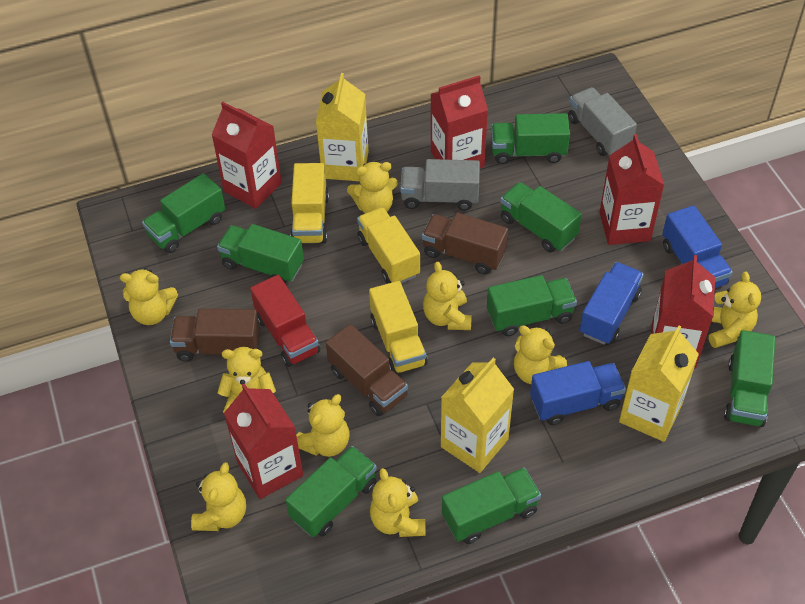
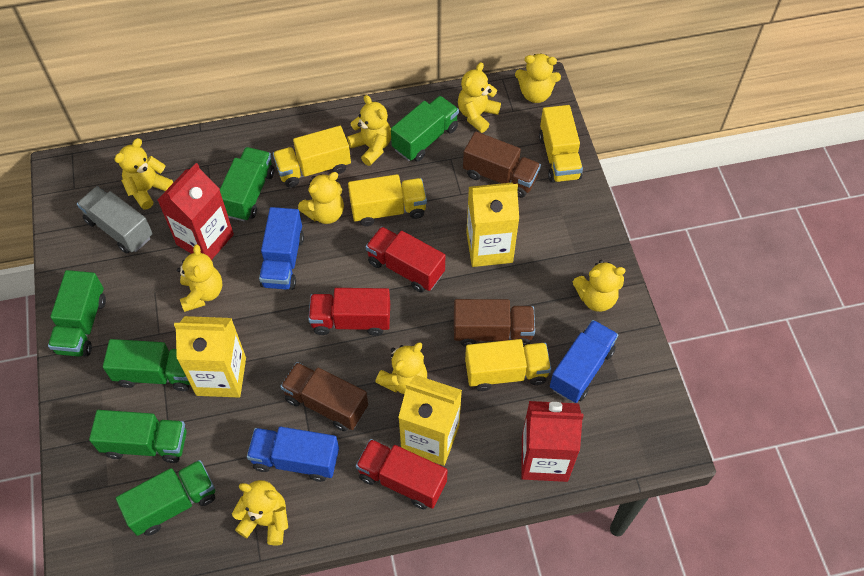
green truck: 8 -> 6
grey truck: 2 -> 1
red carton: 5 -> 2
red truck: 1 -> 3
yellow truck: 3 -> 4

